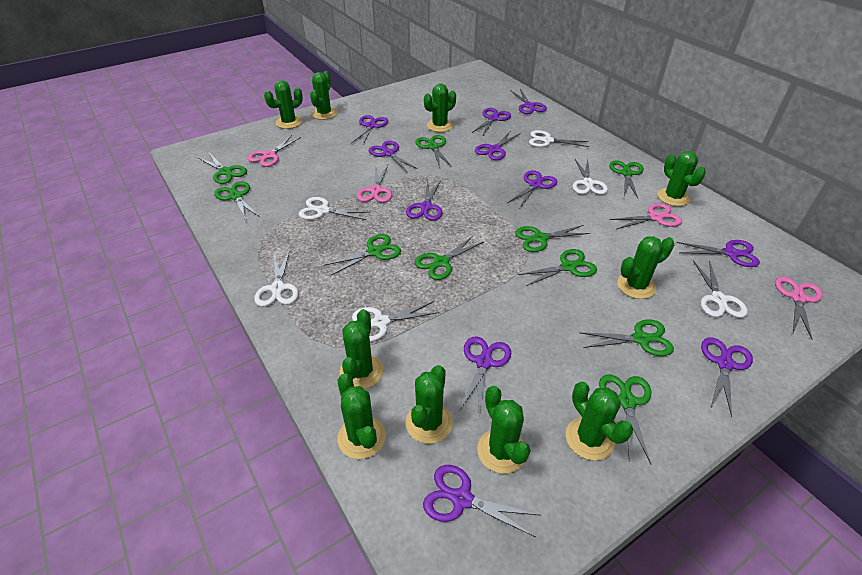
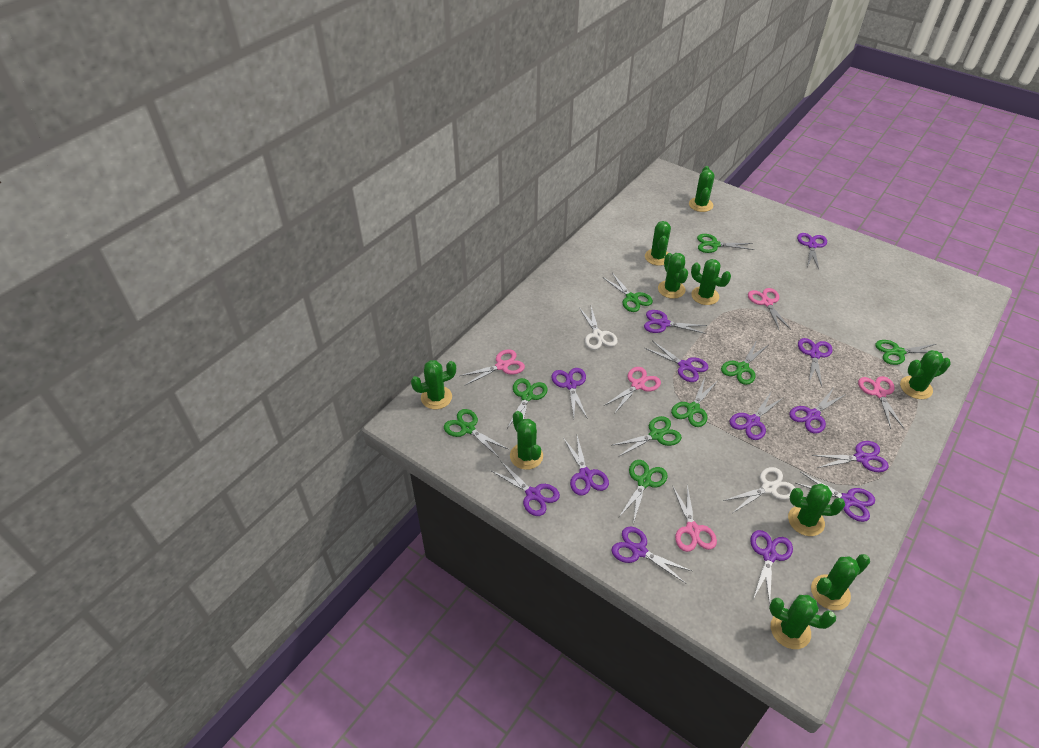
green scissors: 10 -> 9
pink scissors: 4 -> 5
purple scissors: 11 -> 13
white scissors: 6 -> 2

